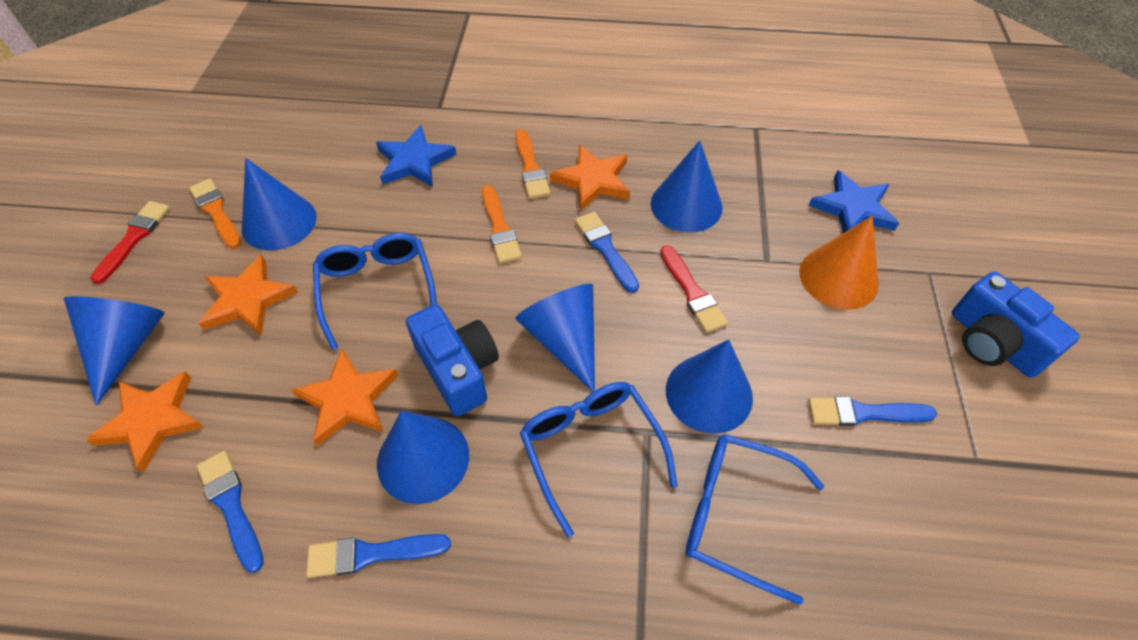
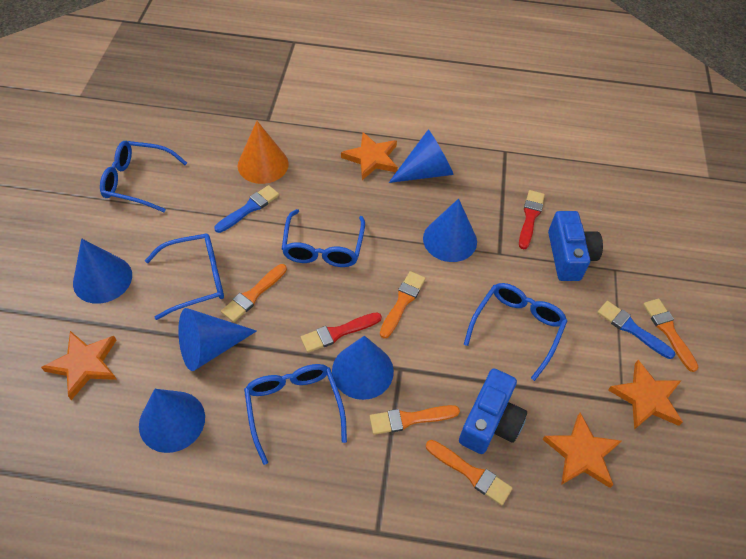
blue brush: 4 -> 2
blue glasses: 3 -> 5
blue star: 2 -> 0
orange brush: 3 -> 5

